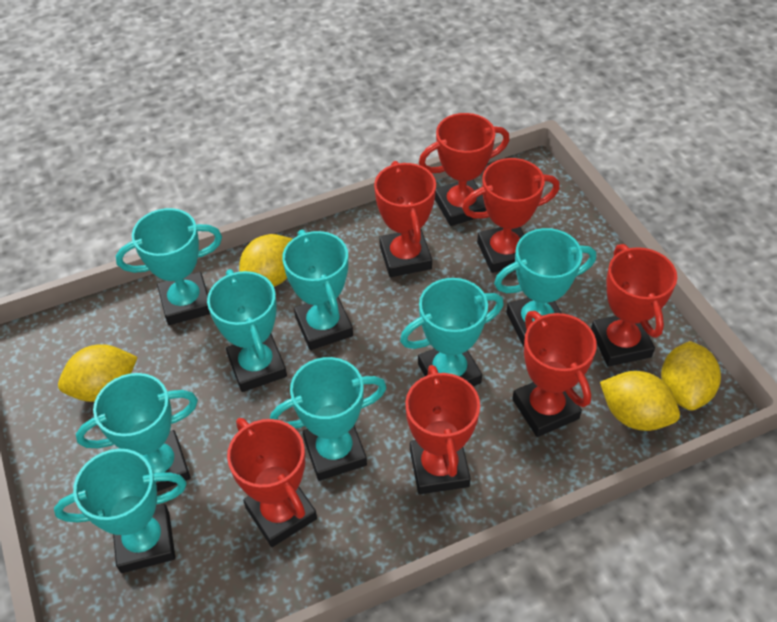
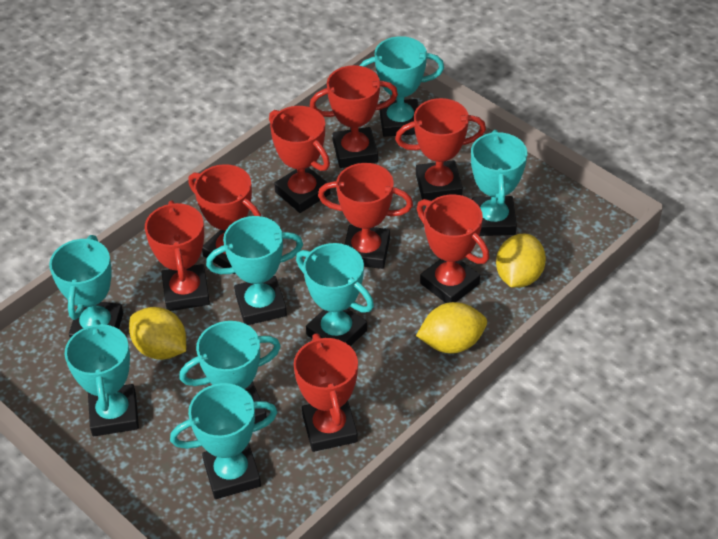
red trophy: 7 -> 8
yellow lemon: 4 -> 3

